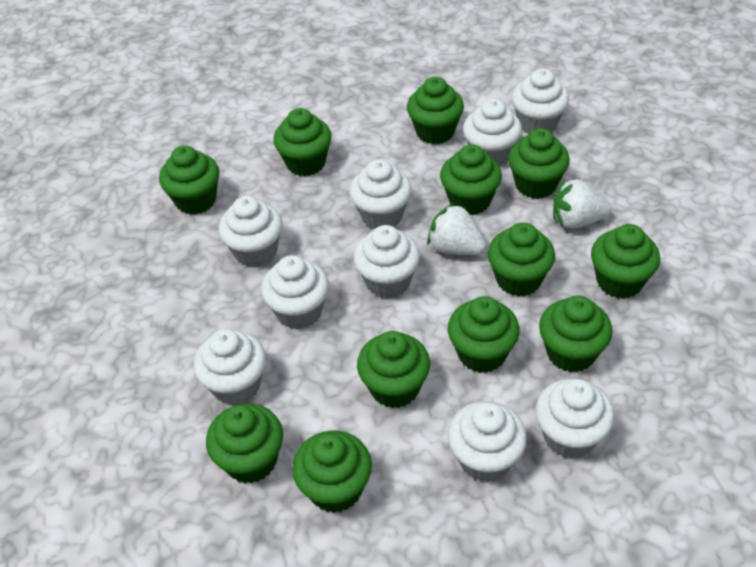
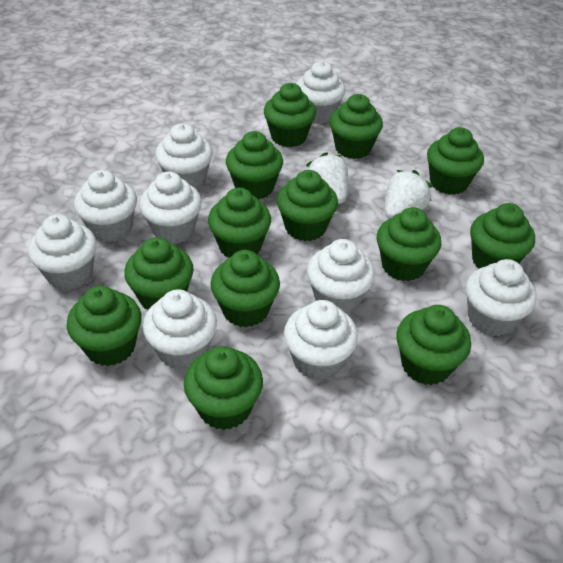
green cupcake: 12 -> 13

